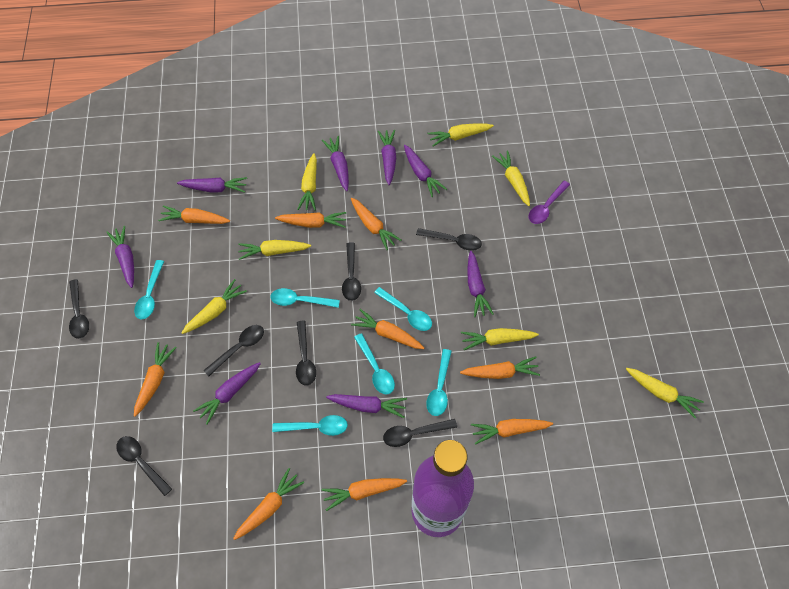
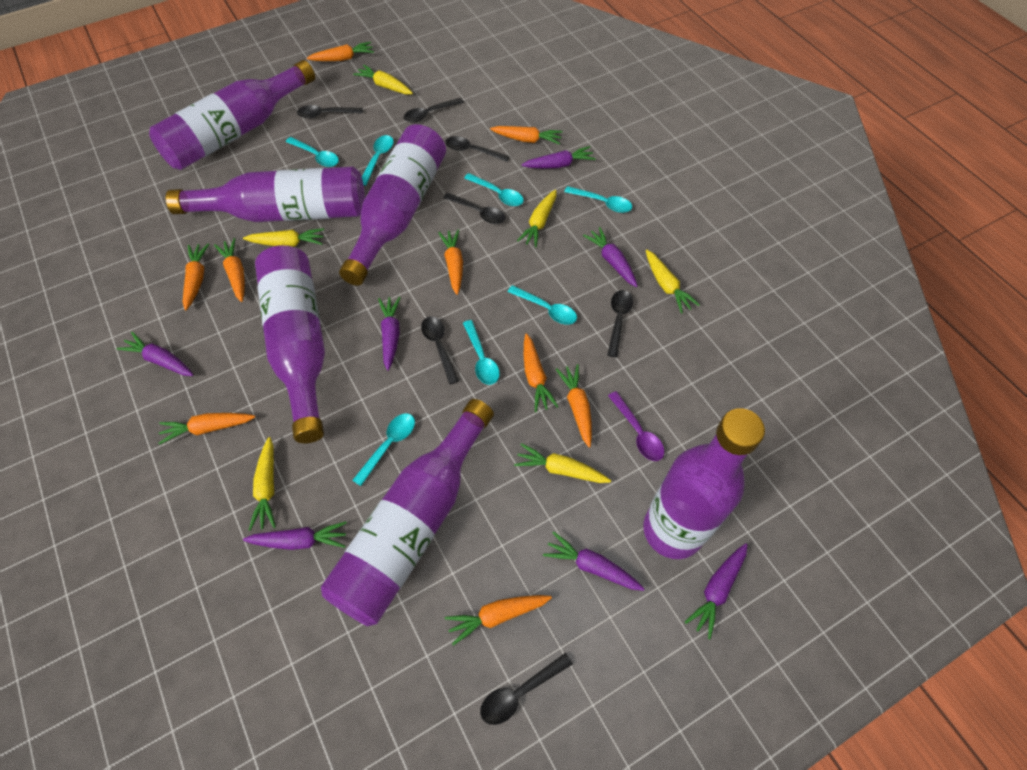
purple bottle: 1 -> 6
purple carrot: 8 -> 7
turquoise spoon: 6 -> 7
yellow carrot: 7 -> 6

